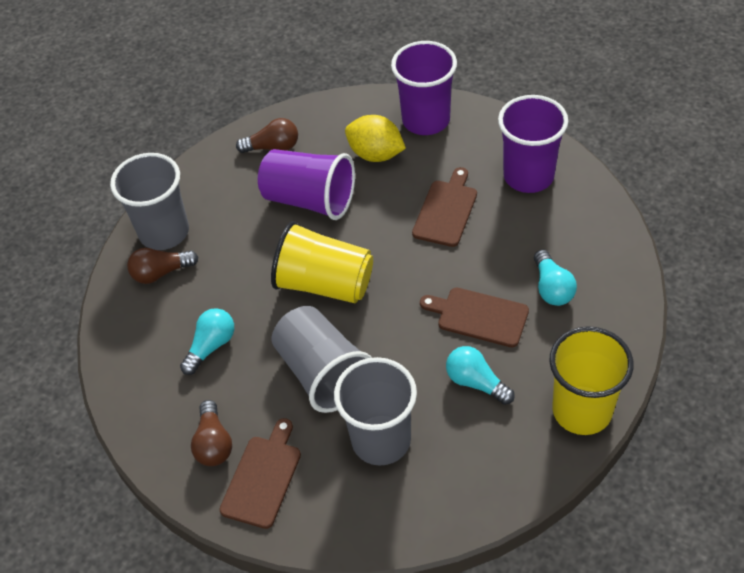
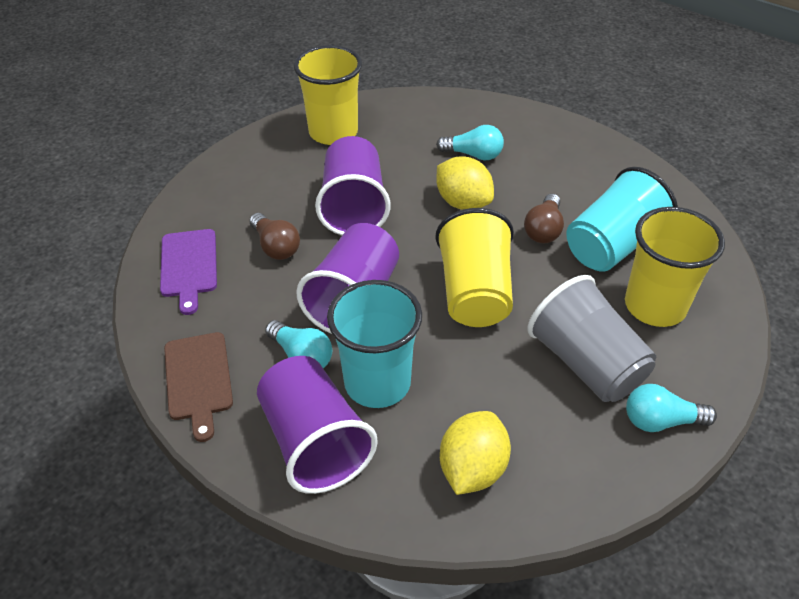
brown cutting board: 3 -> 1
brown light bulb: 3 -> 2
grey cup: 3 -> 1
purple cutting board: 0 -> 1
turquoise cup: 0 -> 2
yellow cup: 2 -> 3
yellow lemon: 1 -> 2

